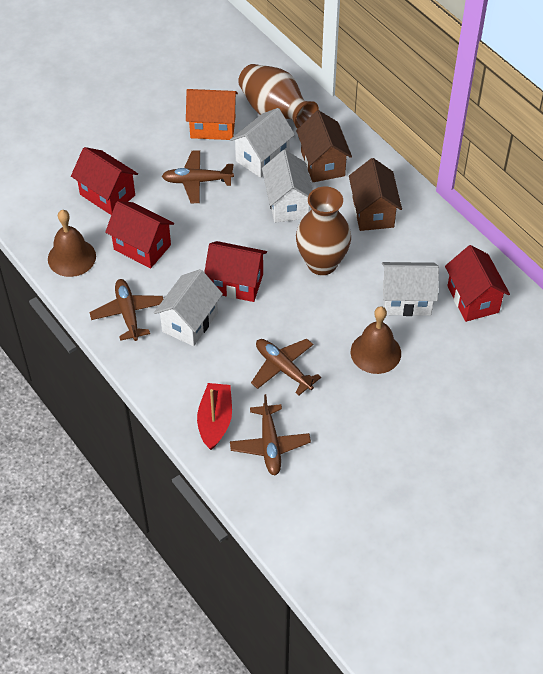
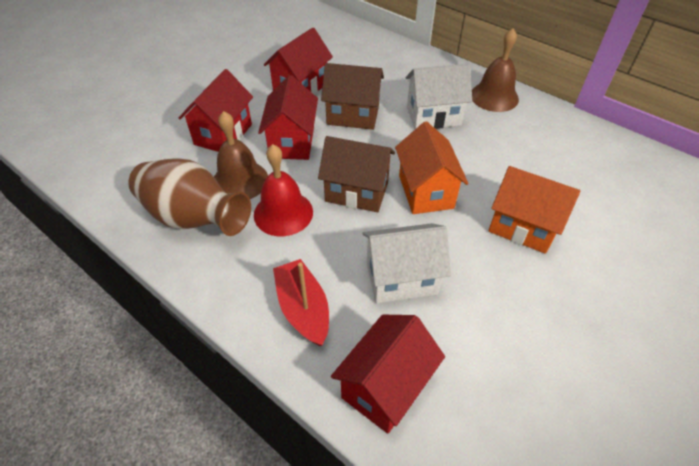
brown plane: 4 -> 0
brown vase: 2 -> 1
orange house: 1 -> 2
red bell: 0 -> 1
white house: 4 -> 2

